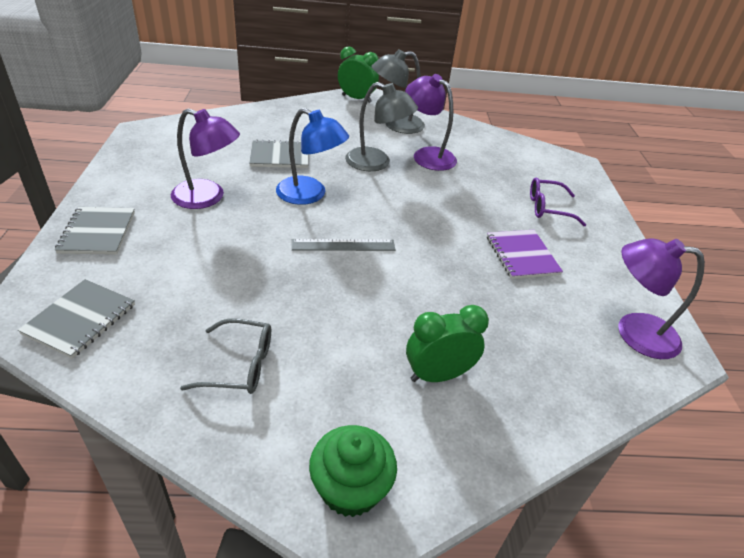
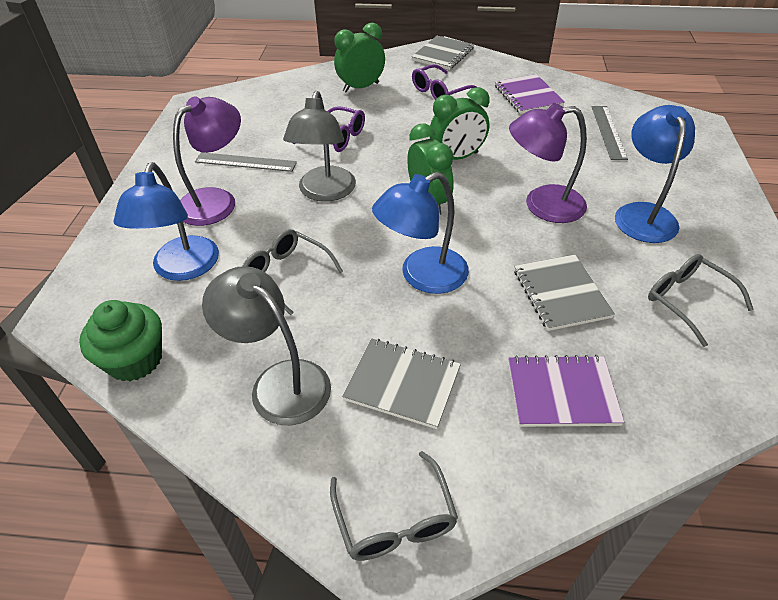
blue lamp: 1 -> 3
green clock: 2 -> 3
grey glasses: 1 -> 3
grey ruler: 1 -> 2
purple glasses: 1 -> 2
purple lamp: 3 -> 2
purple notebook: 1 -> 2

